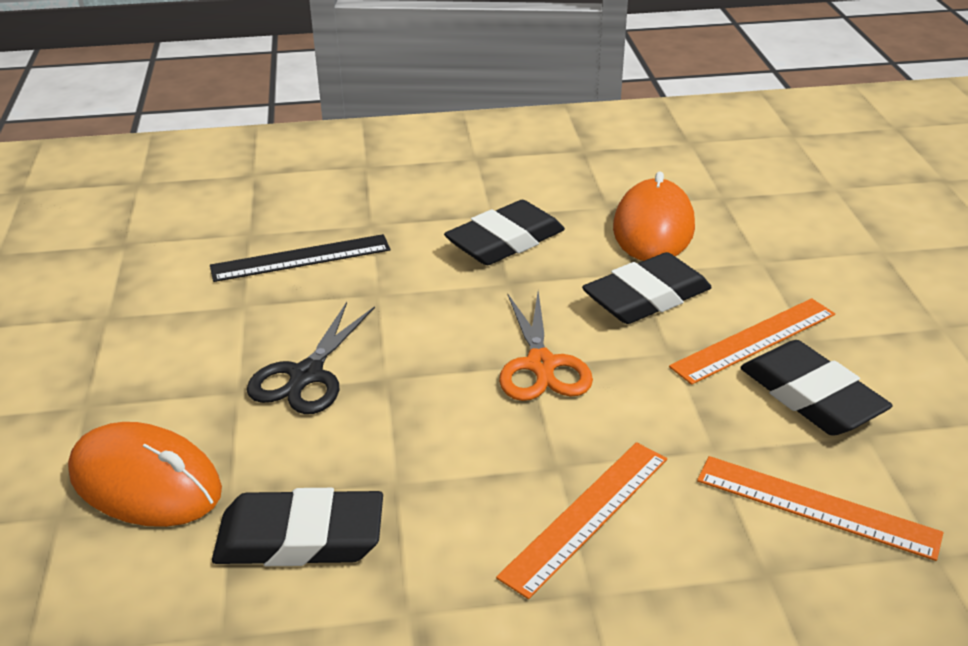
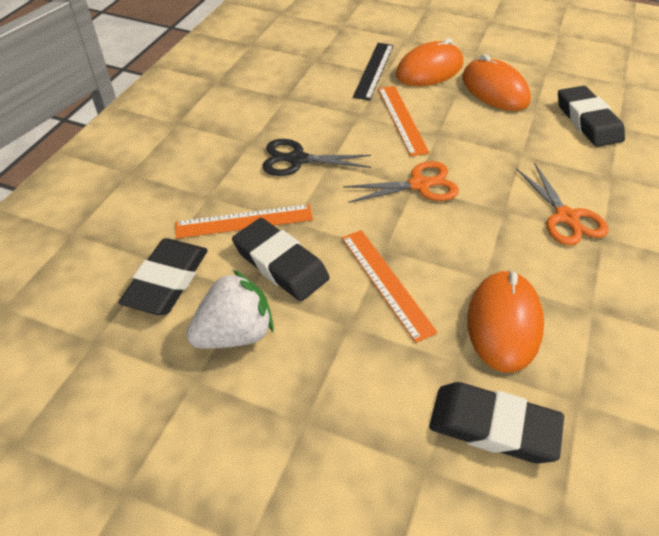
orange mouse: 2 -> 3
orange scissors: 1 -> 2
white strawberry: 0 -> 1

